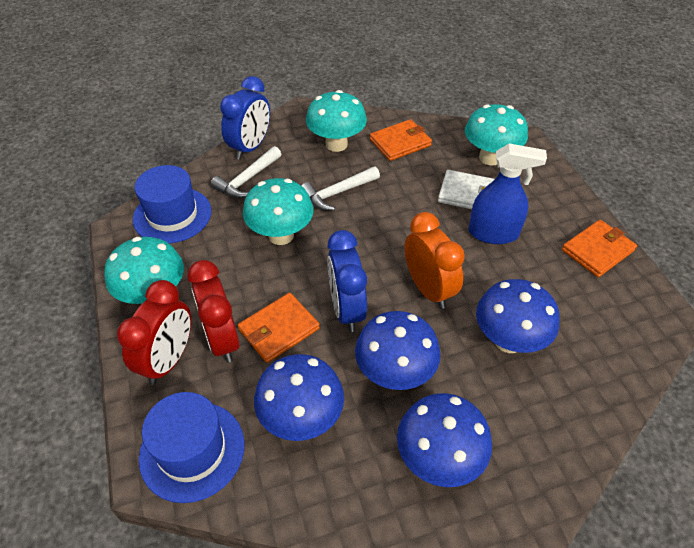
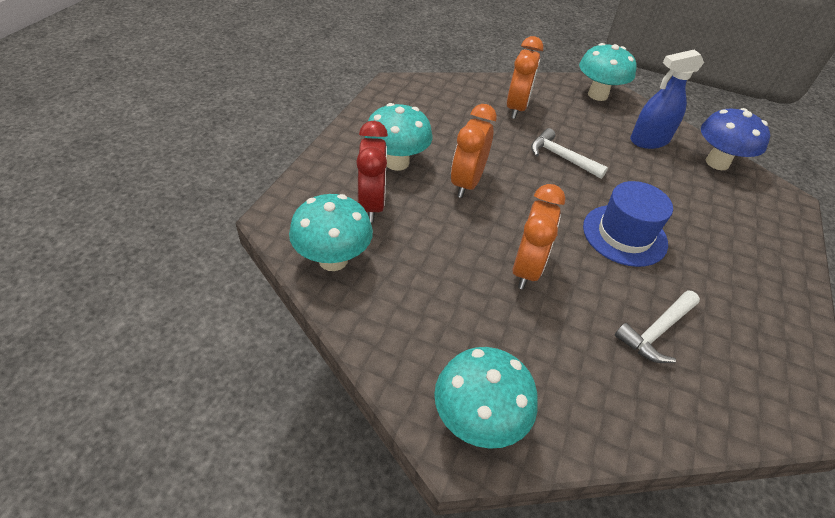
blue clock: 2 -> 0
blue hat: 2 -> 1
blue mushroom: 4 -> 1
orange clock: 1 -> 3
orange wallet: 3 -> 0
red clock: 2 -> 1
white wallet: 1 -> 0

